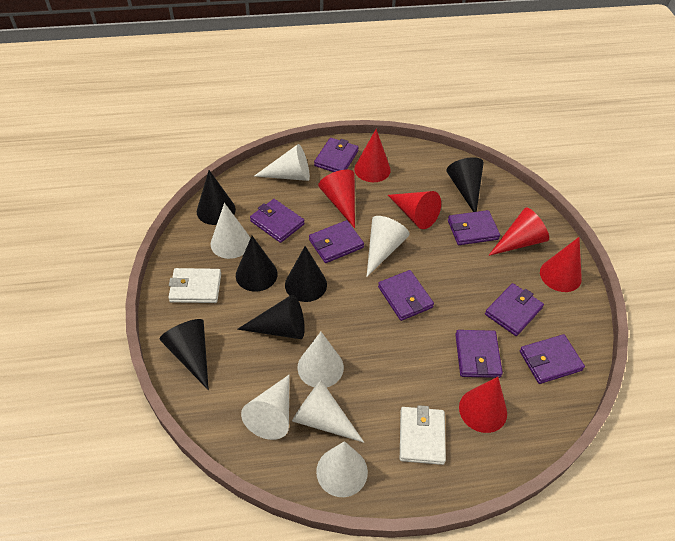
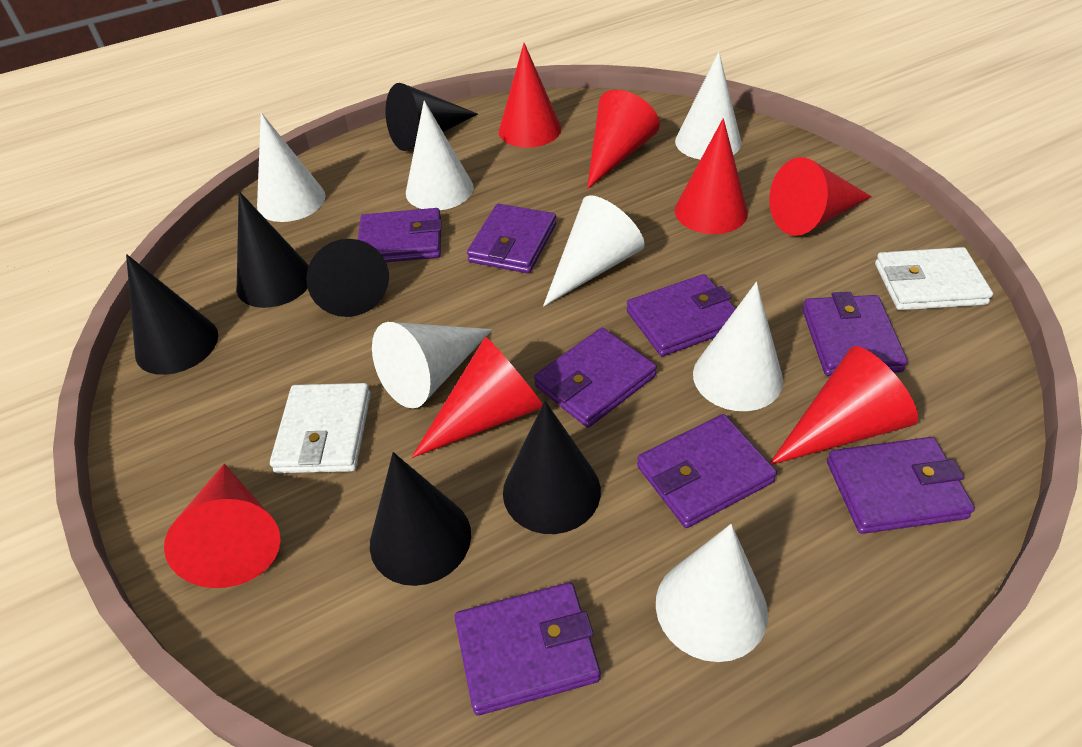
red cone: 6 -> 7

